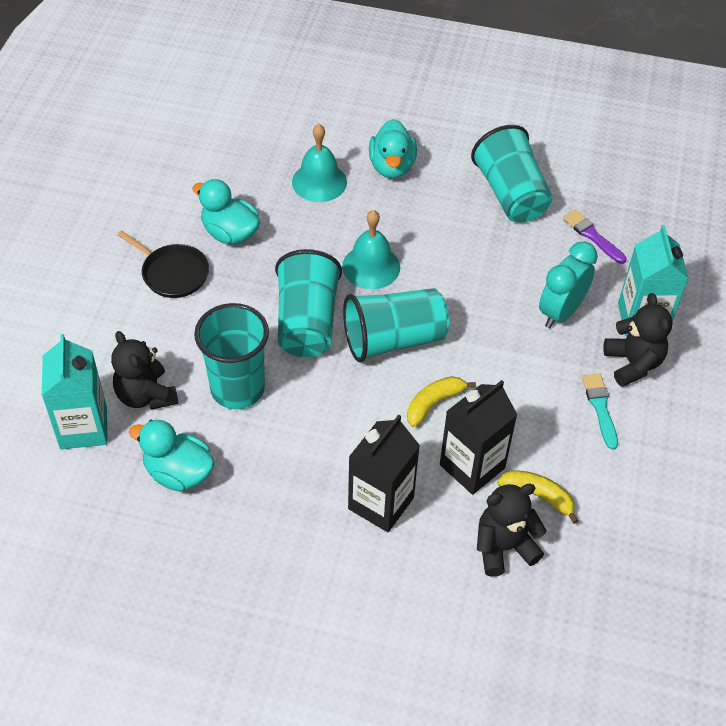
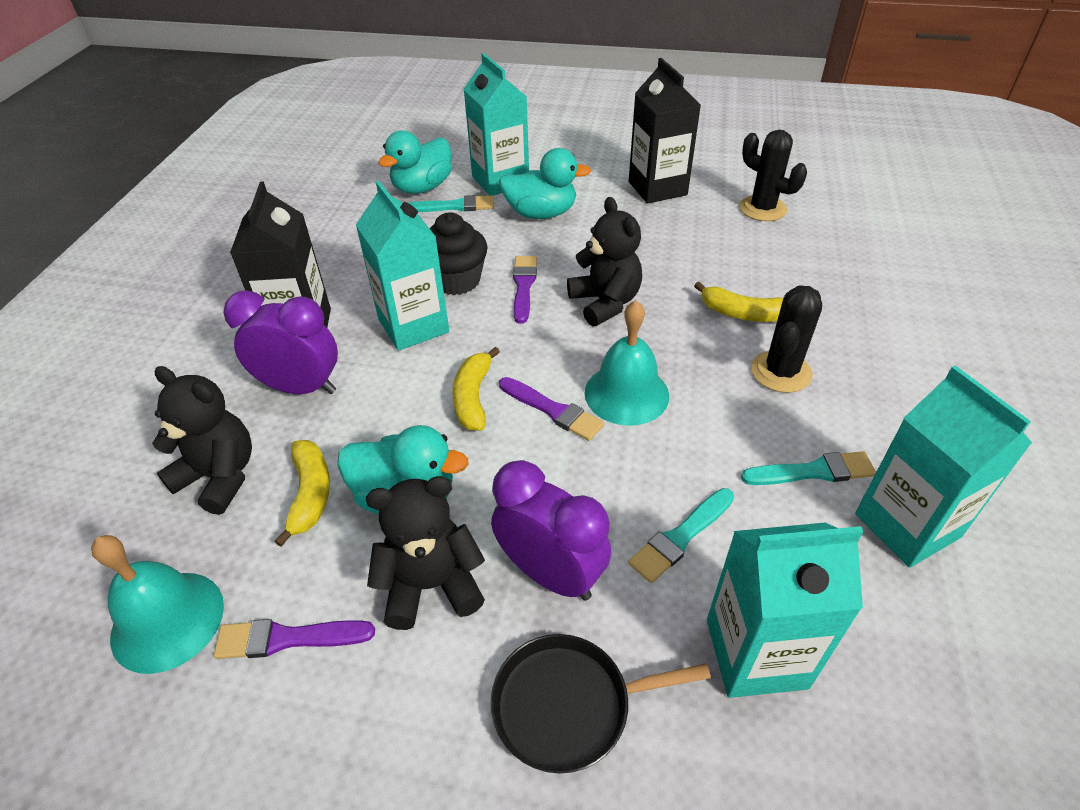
black cactus: 0 -> 2
black cupcake: 0 -> 1
purple brush: 1 -> 3
purple clock: 0 -> 2
turquoise brush: 1 -> 3
turquoise carton: 2 -> 4
turquoise clock: 1 -> 0
turquoise cup: 4 -> 0
yellow banana: 2 -> 3

